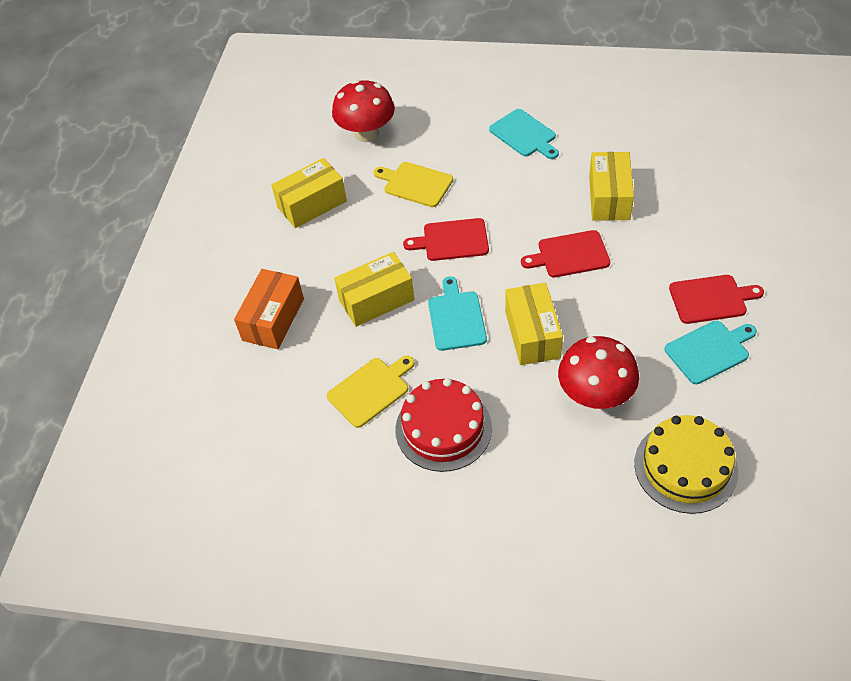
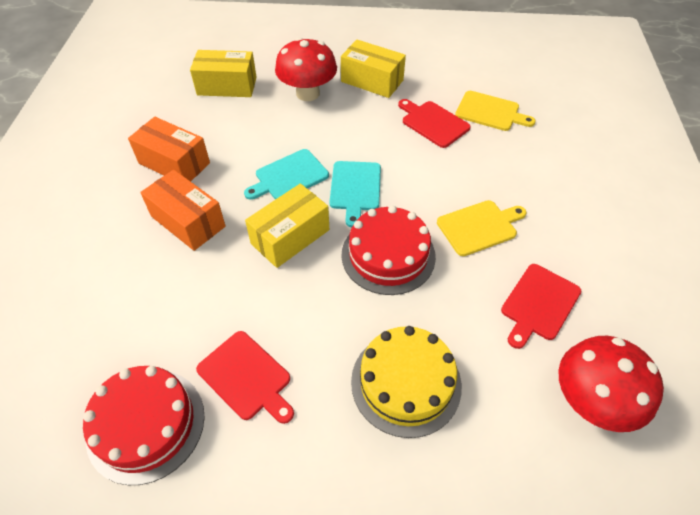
orange box: 1 -> 2
red cake: 1 -> 2
turquoise cutting board: 3 -> 2
yellow box: 4 -> 3

